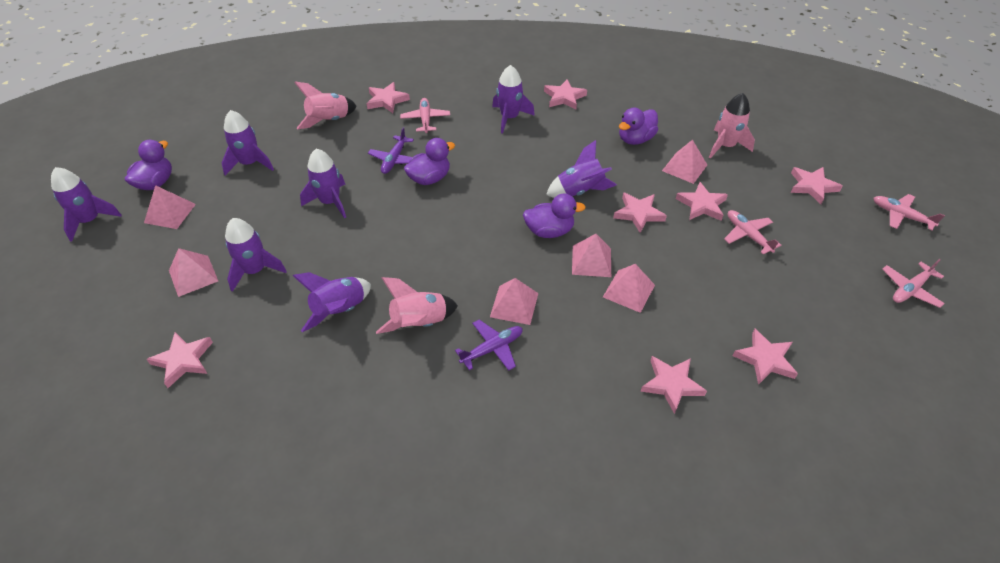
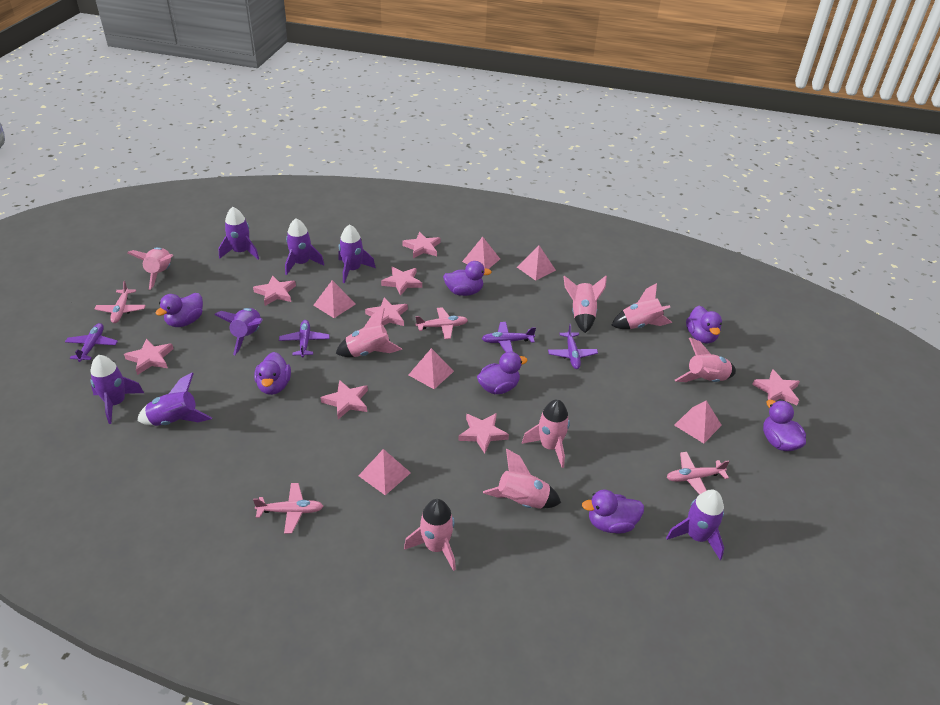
pink rocket: 3 -> 8
purple duck: 4 -> 7
purple plane: 2 -> 4

